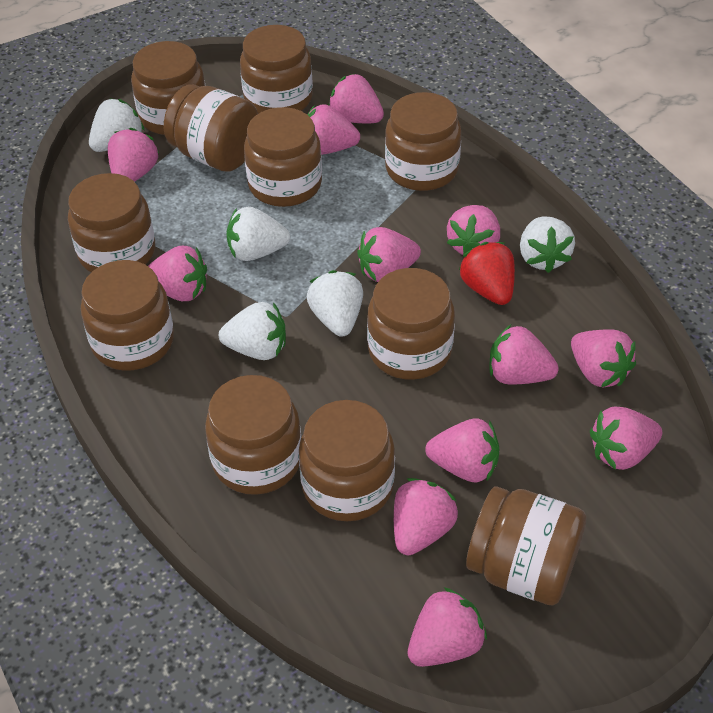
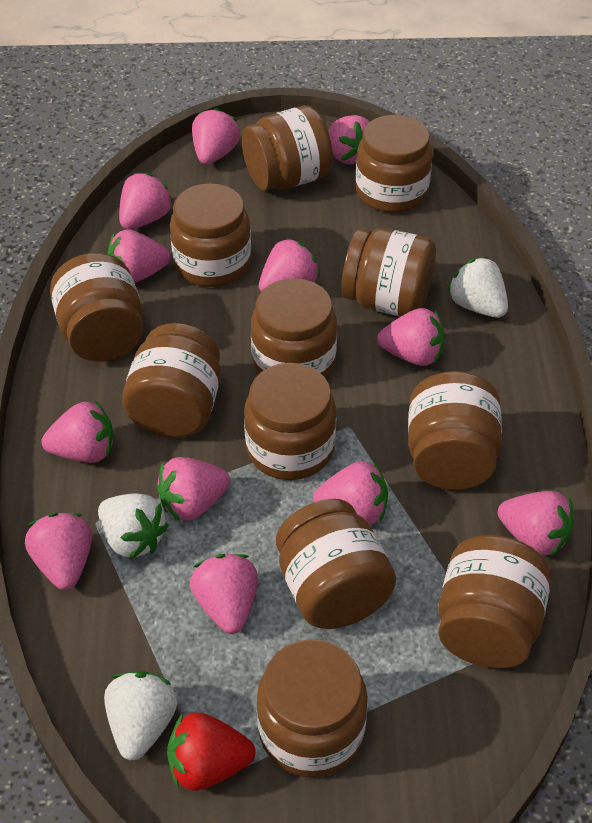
brown jar: 11 -> 12
white strawberry: 5 -> 3

